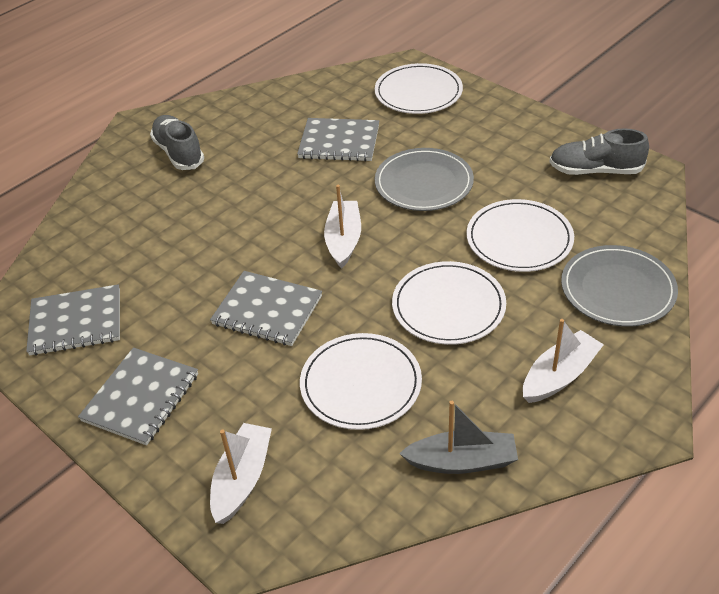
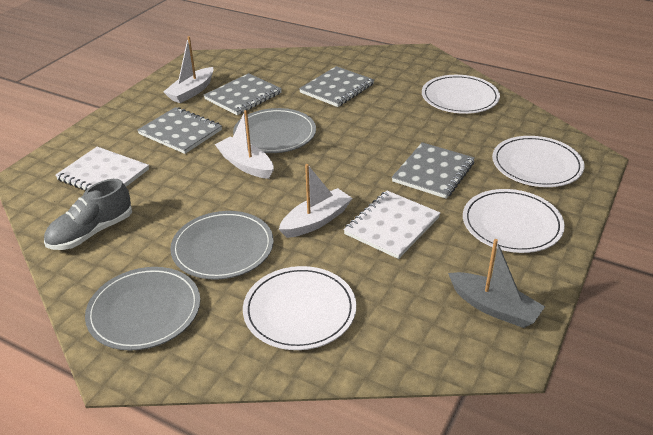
grey plate: 2 -> 3
grey shoe: 2 -> 1
white notebook: 0 -> 2

